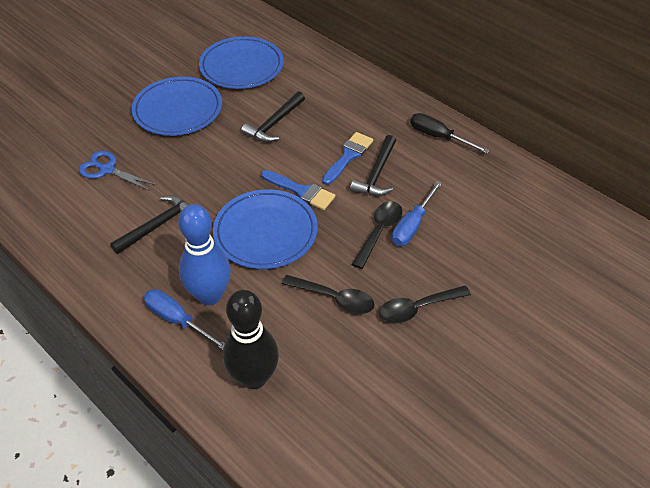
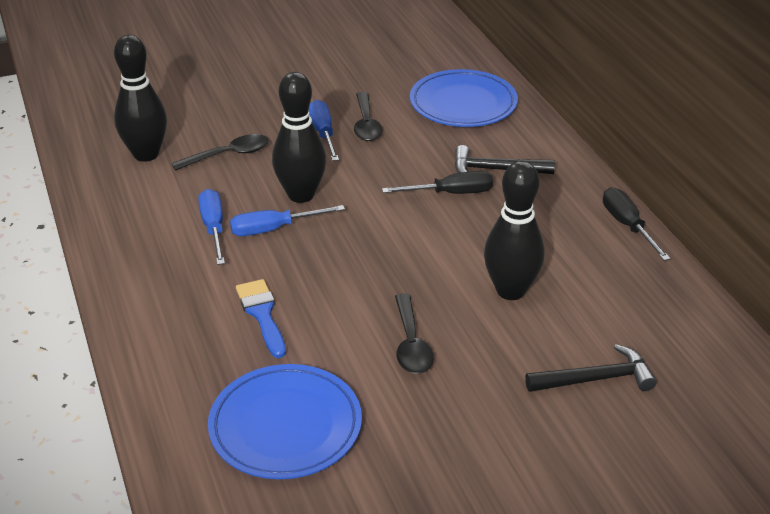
black bowling pin: 1 -> 3
black hammer: 3 -> 2
black screwdriver: 1 -> 2
blue bowling pin: 1 -> 0
blue brush: 2 -> 1
blue plate: 3 -> 2
blue scissors: 1 -> 0
blue screwdriver: 2 -> 3

